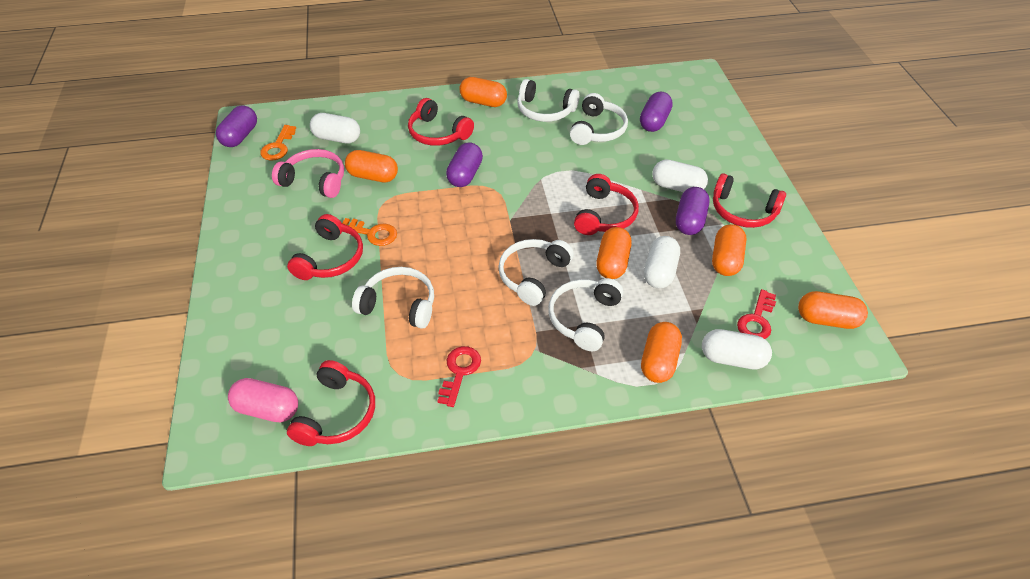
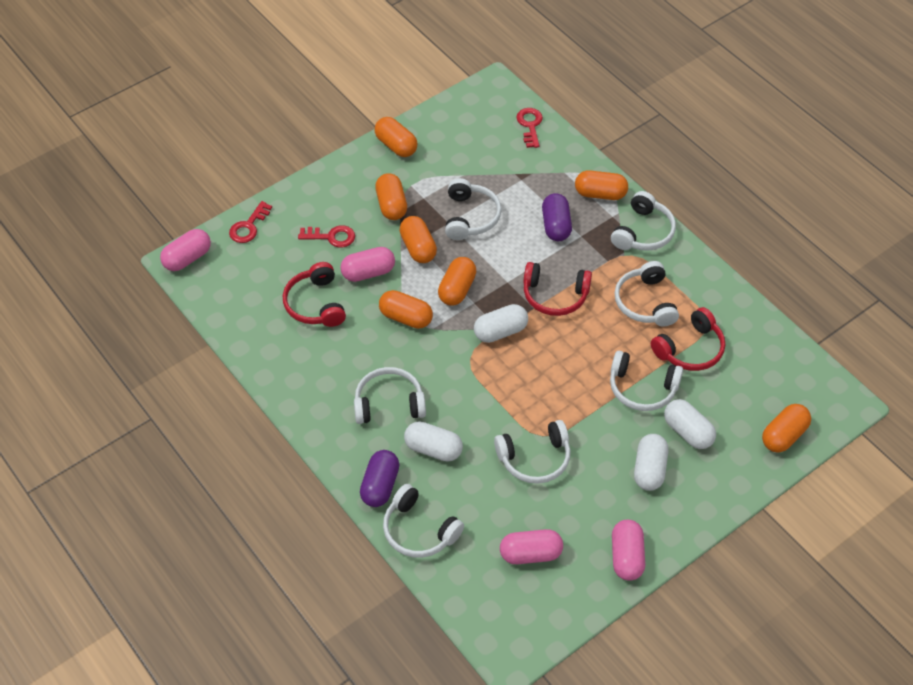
orange capsule: 6 -> 7
orange key: 2 -> 0
pink capsule: 1 -> 4
pink headphones: 1 -> 0
purple capsule: 4 -> 2
red headphones: 5 -> 3
red key: 2 -> 3
white headphones: 5 -> 7

